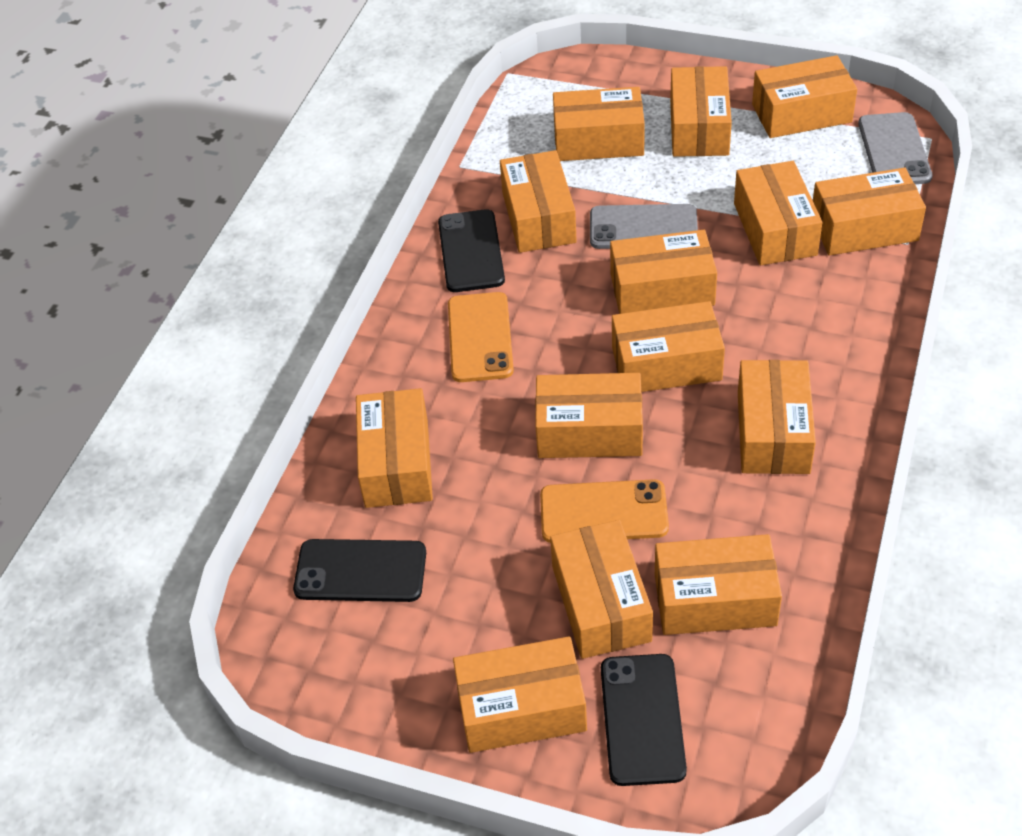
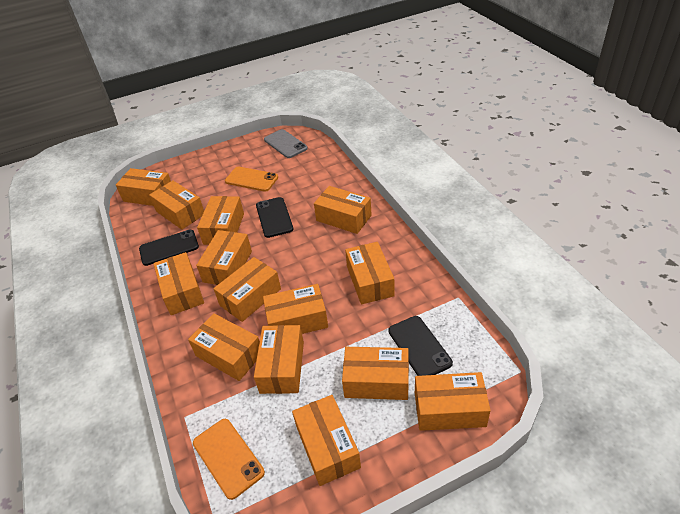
grey phone: 2 -> 1

